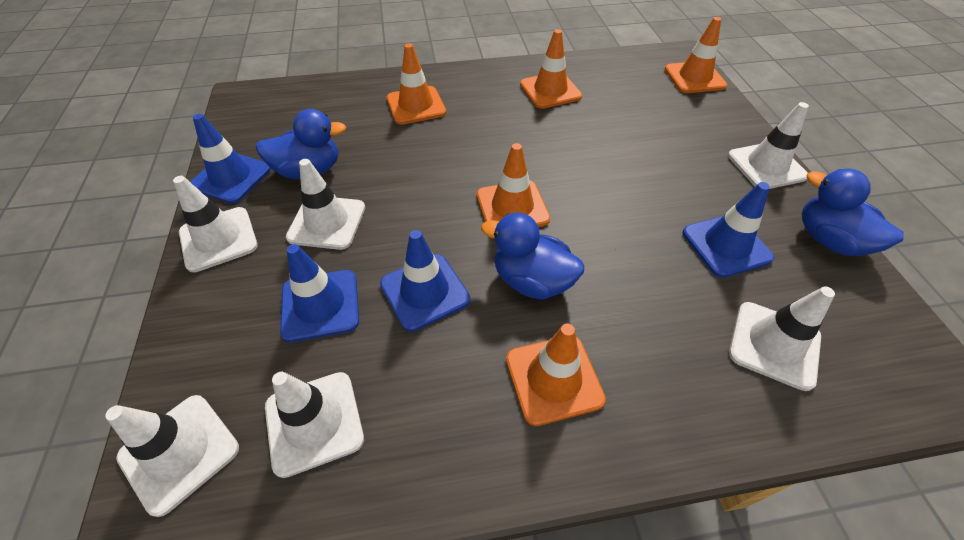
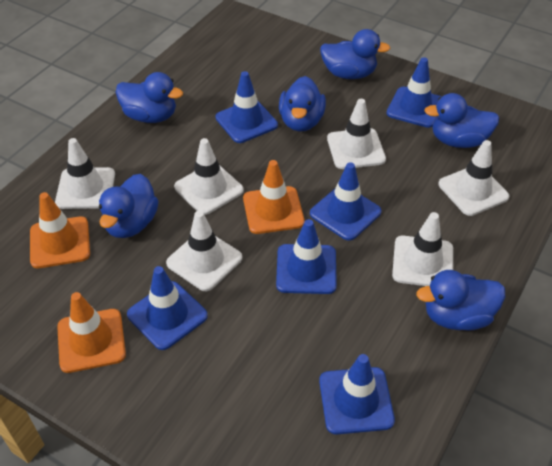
blue duck: 3 -> 6
blue traffic cone: 4 -> 6
orange traffic cone: 5 -> 3

